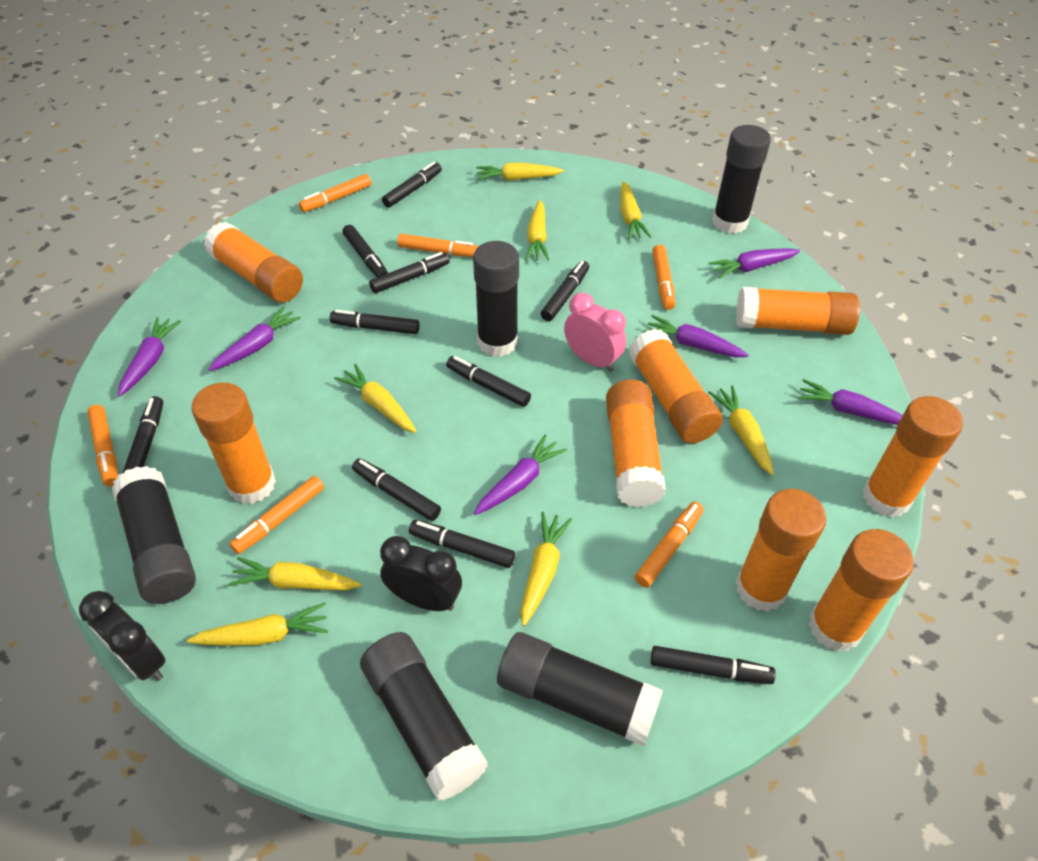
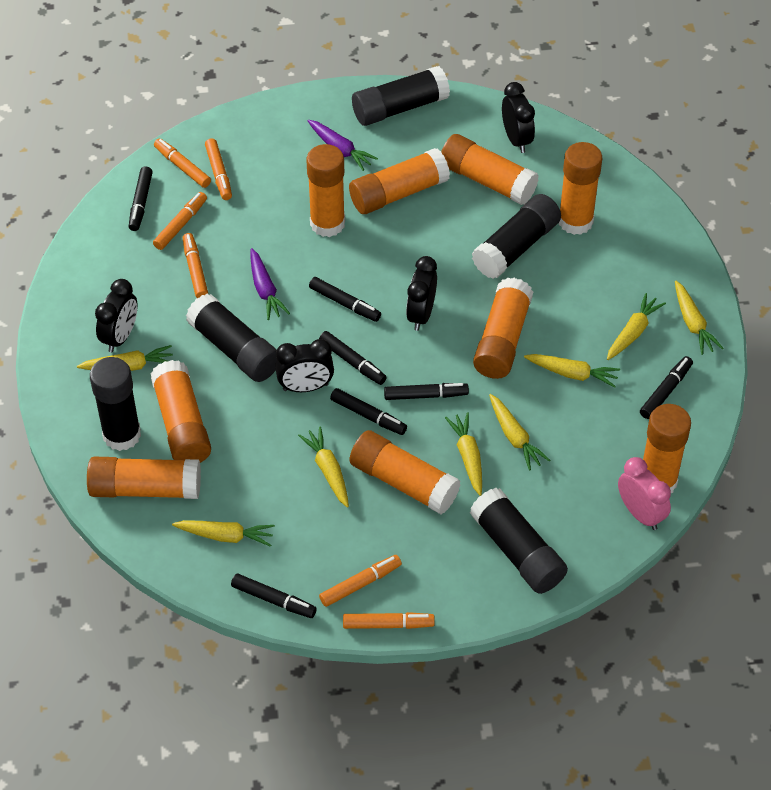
black clock: 2 -> 4
black marker: 10 -> 7
orange glue stick: 8 -> 9
purple carrot: 6 -> 2

